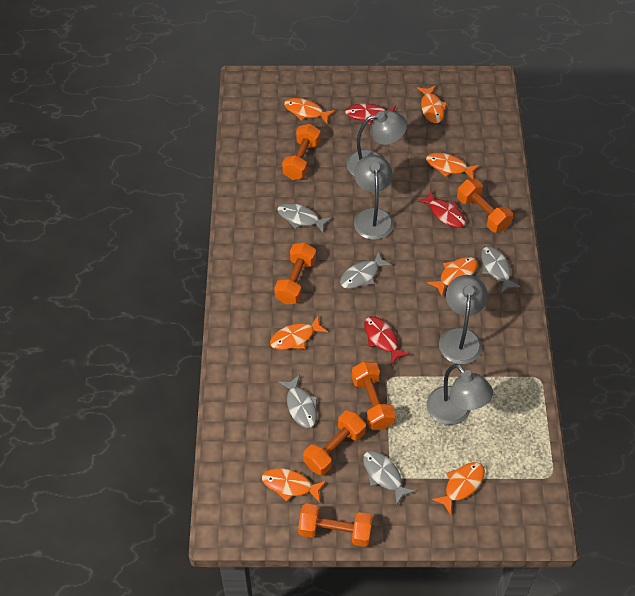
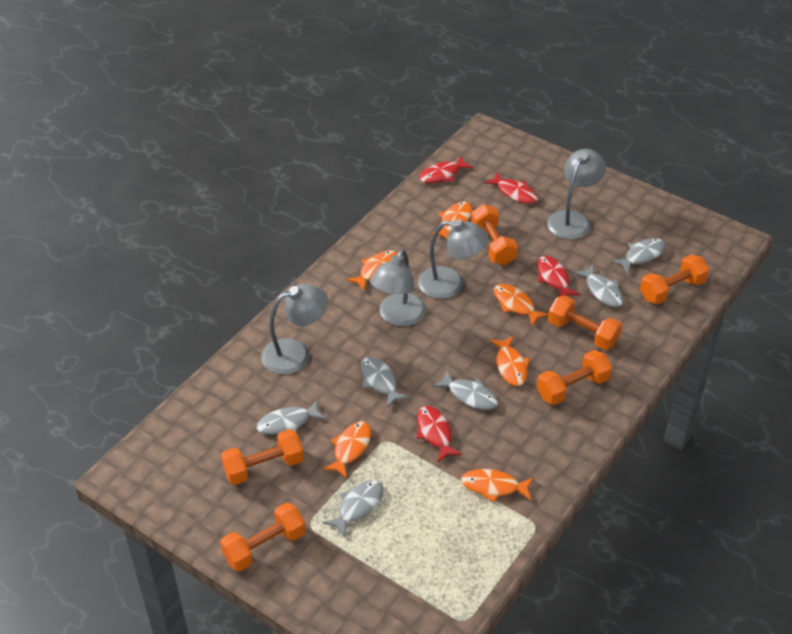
grey fish: 5 -> 6
orange fish: 7 -> 6
red fish: 3 -> 4

